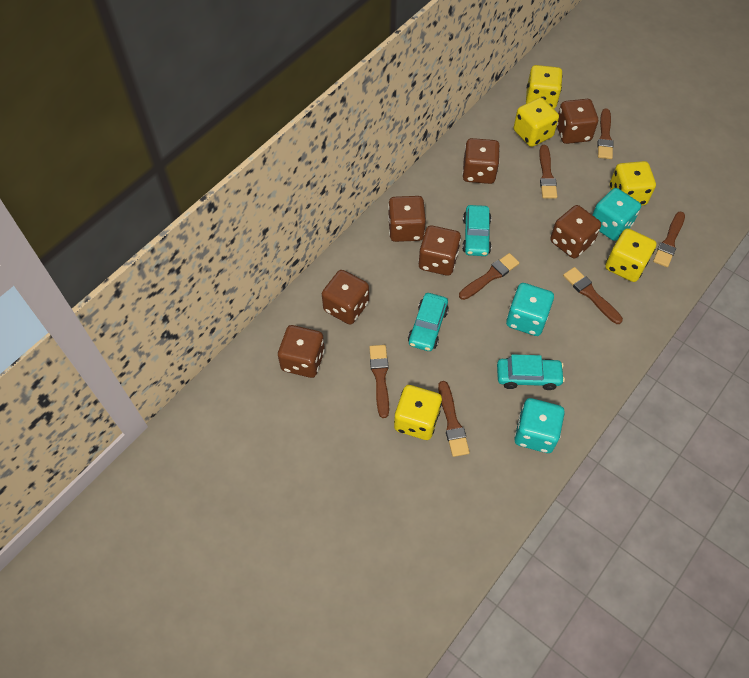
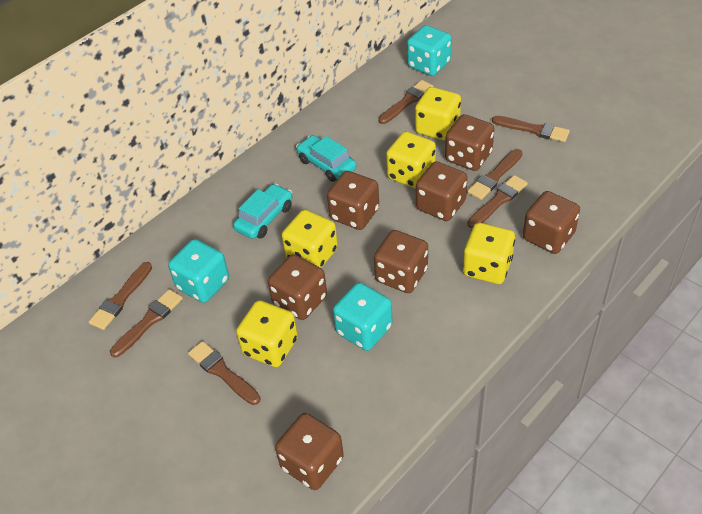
turquoise car: 3 -> 2

